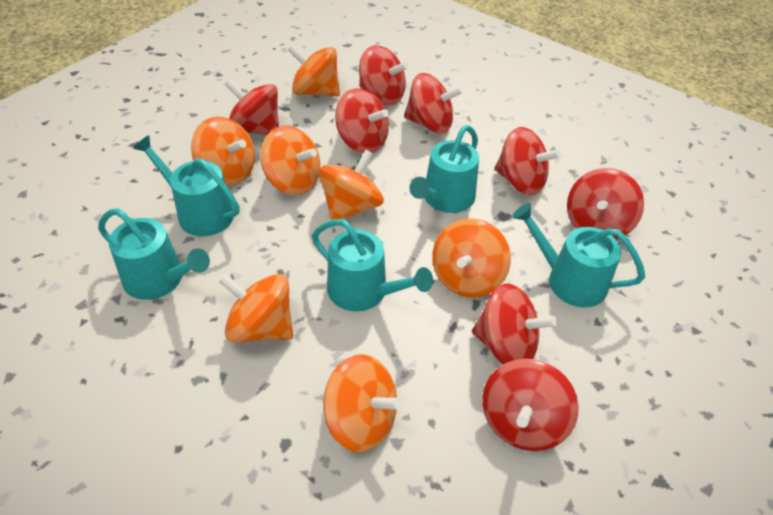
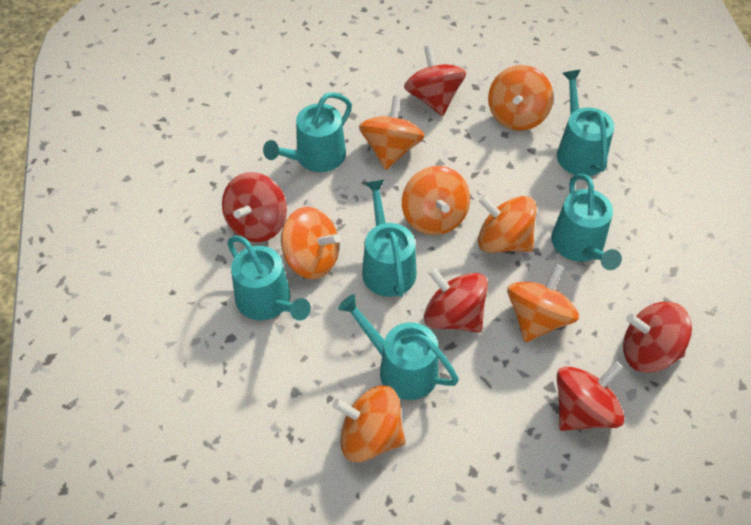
red spinning top: 8 -> 5
turquoise watering can: 5 -> 6

